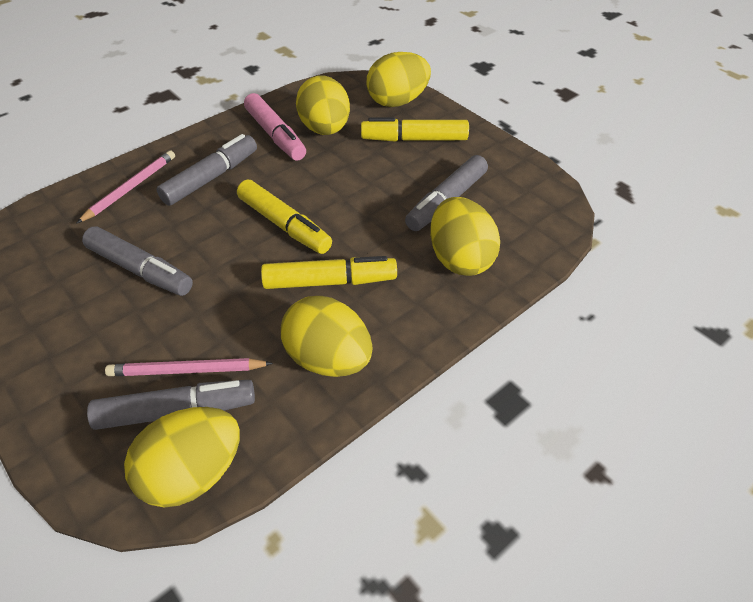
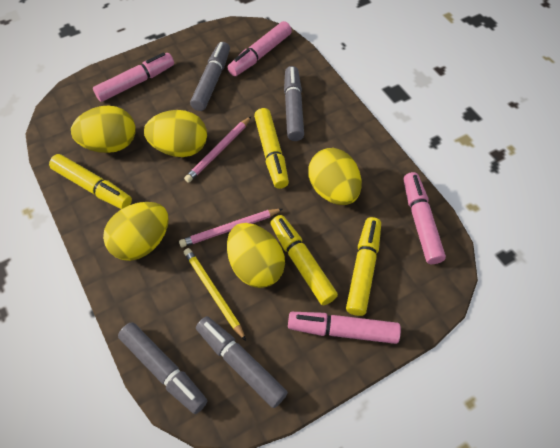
pink marker: 1 -> 4
yellow marker: 3 -> 4
yellow pencil: 0 -> 1

